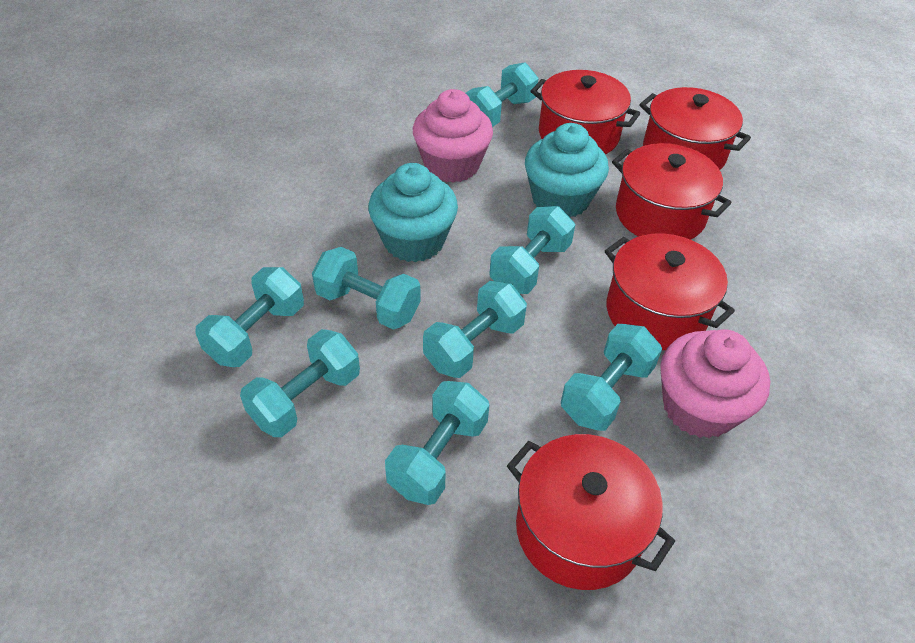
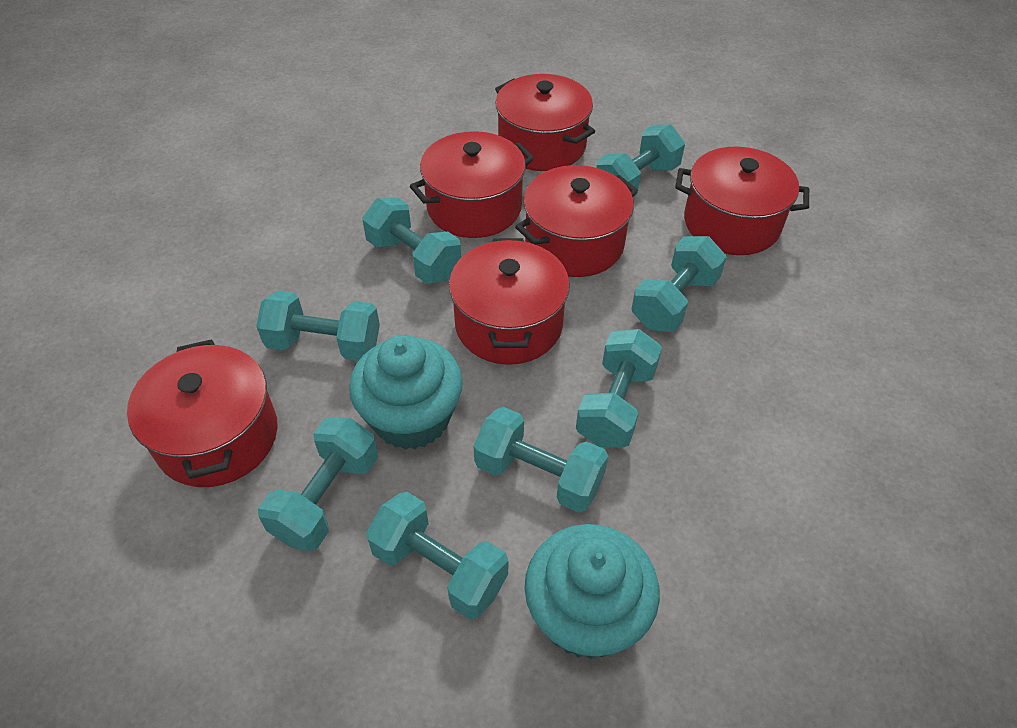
pink cupcake: 2 -> 0
red pot: 5 -> 6

